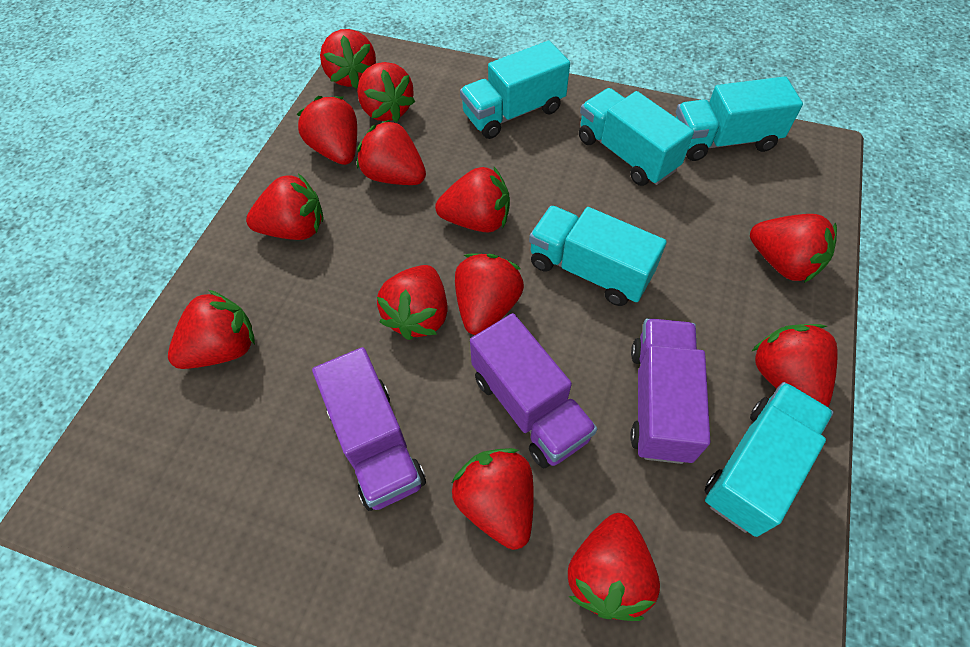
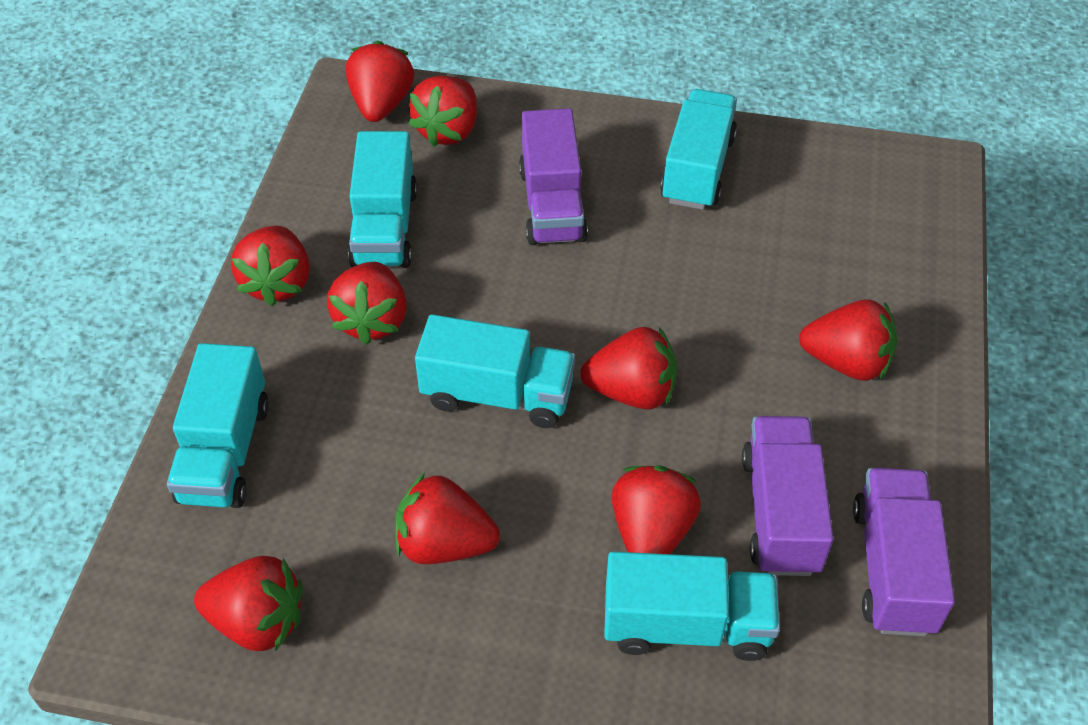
red strawberry: 13 -> 9

